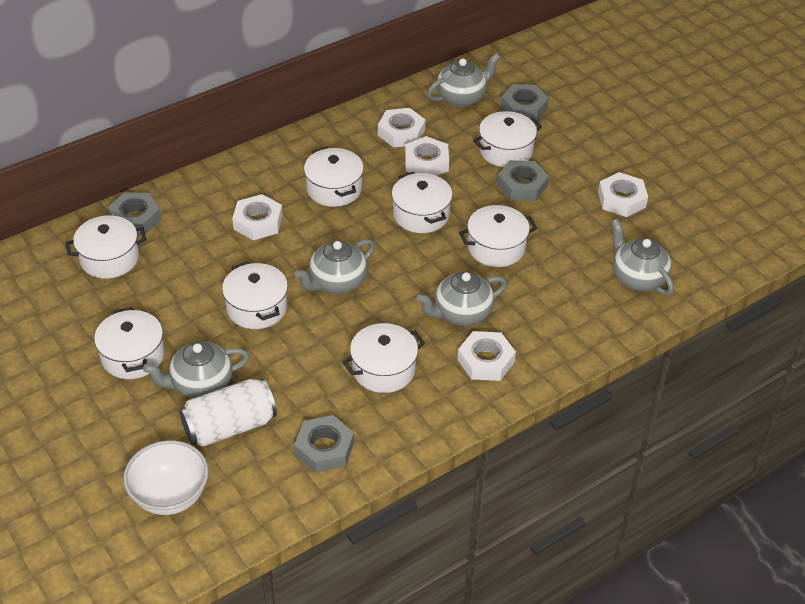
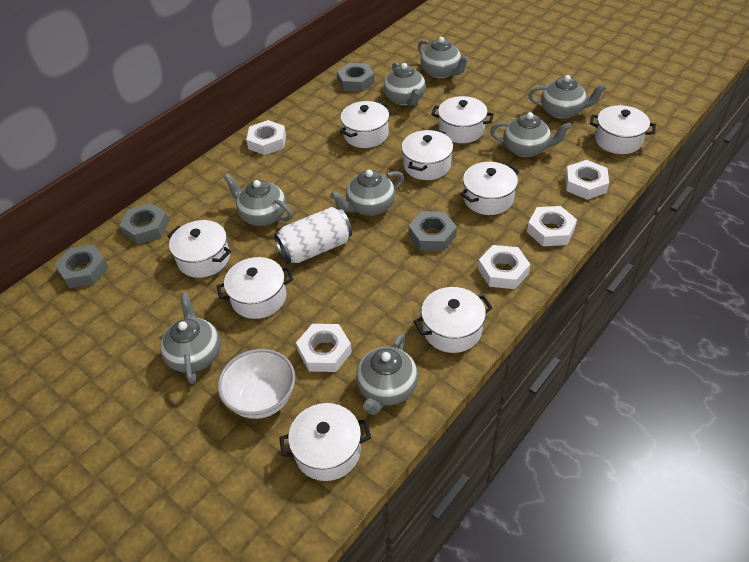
grey teapot: 5 -> 8
white pot: 8 -> 9

